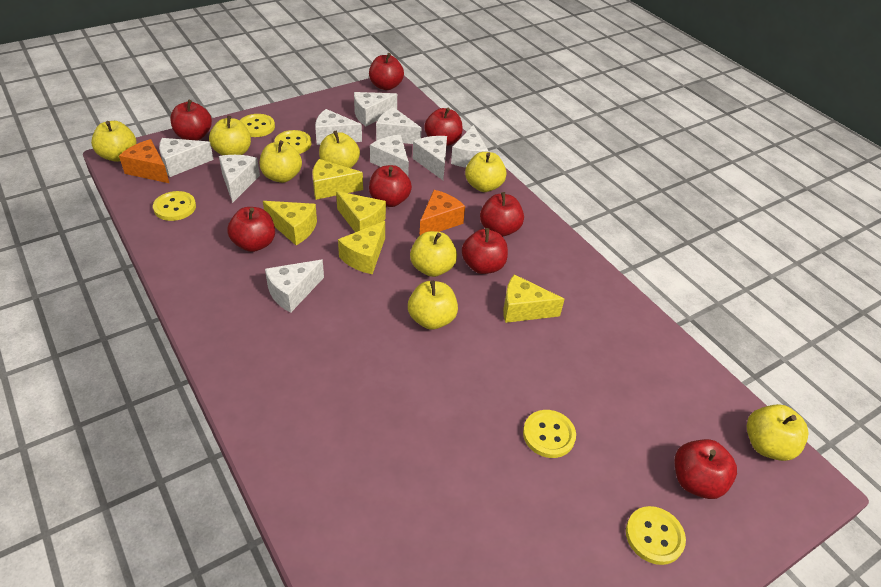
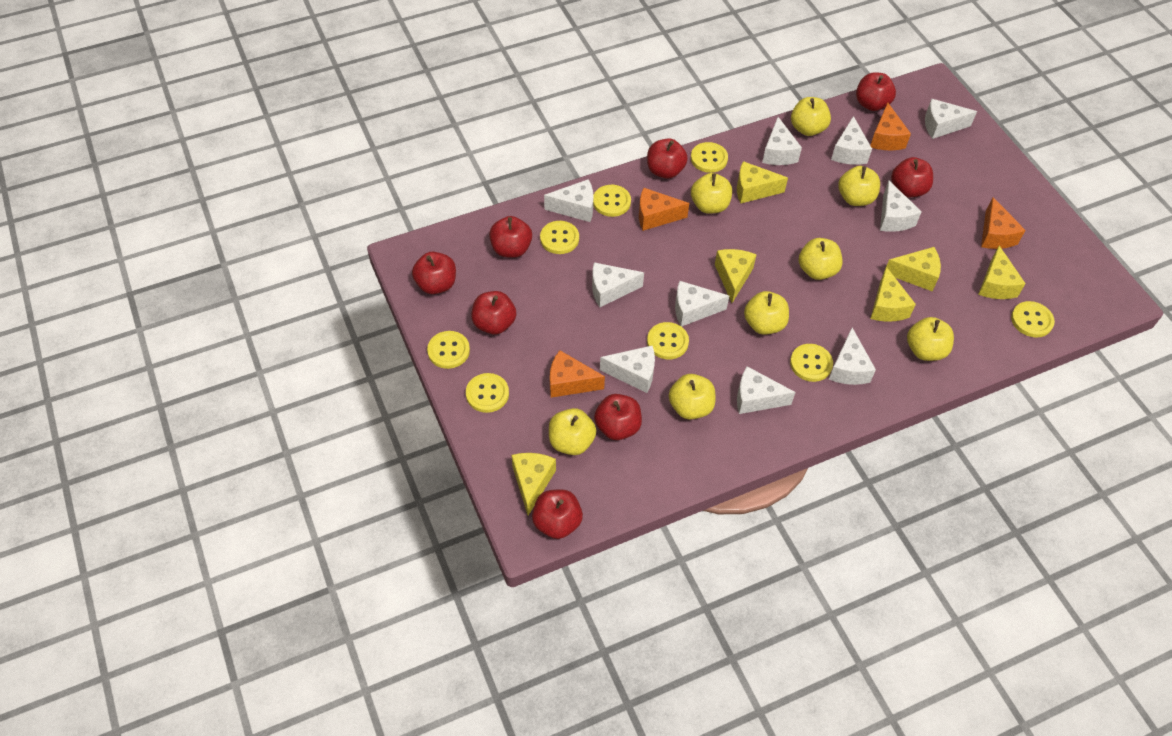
orange cheese: 2 -> 4
white cheese: 9 -> 10
yellow button: 5 -> 8
yellow cheese: 5 -> 6

